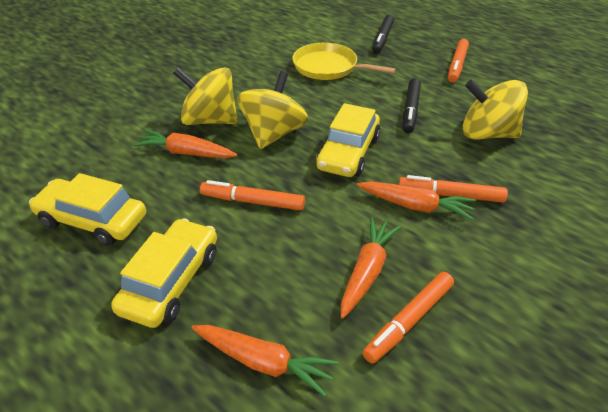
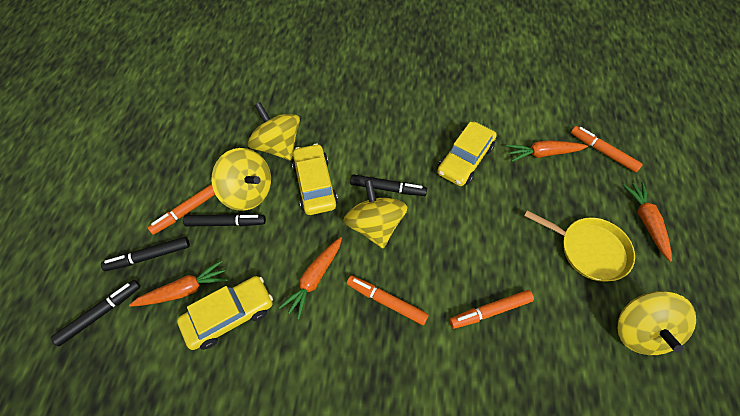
black marker: 2 -> 4
yellow spinning top: 3 -> 4

